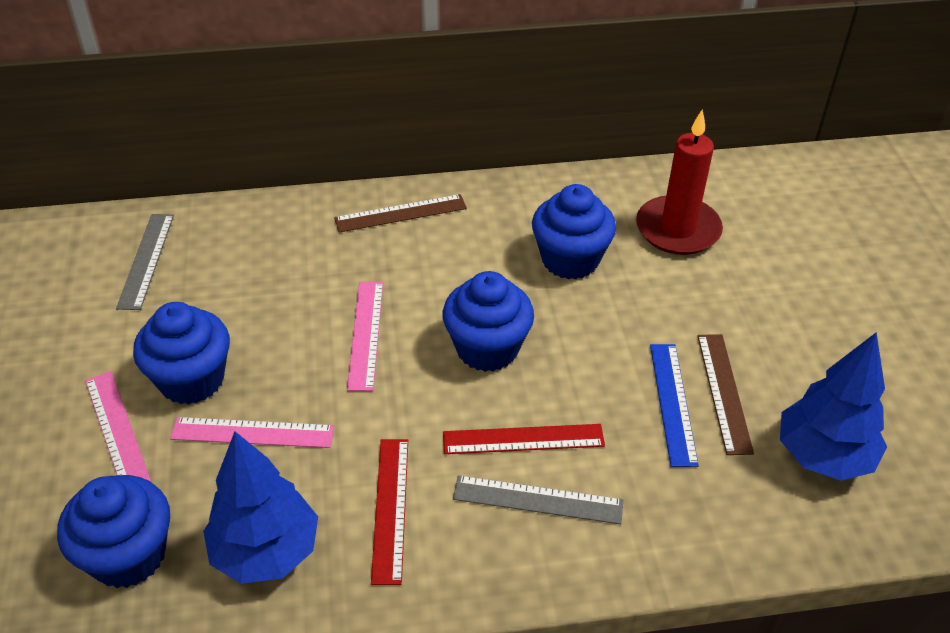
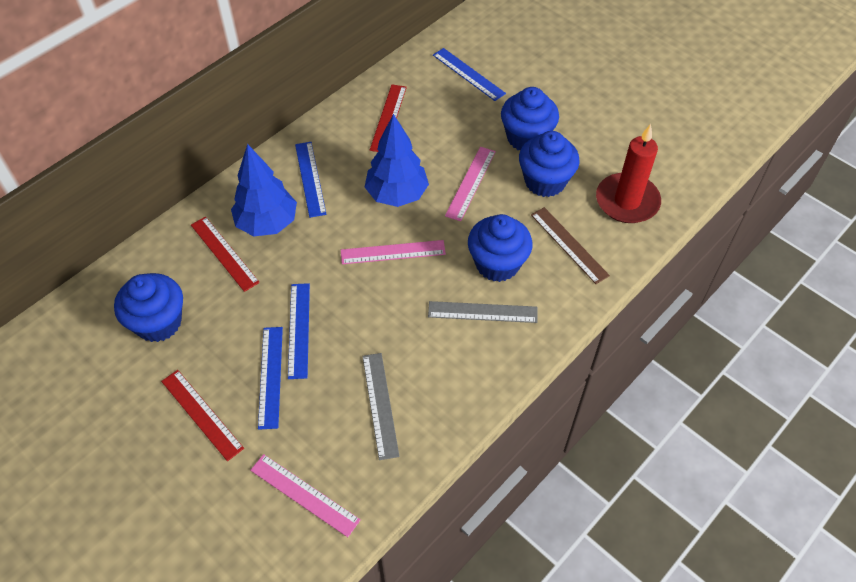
blue ruler: 1 -> 4
brown ruler: 2 -> 1
red ruler: 2 -> 3

